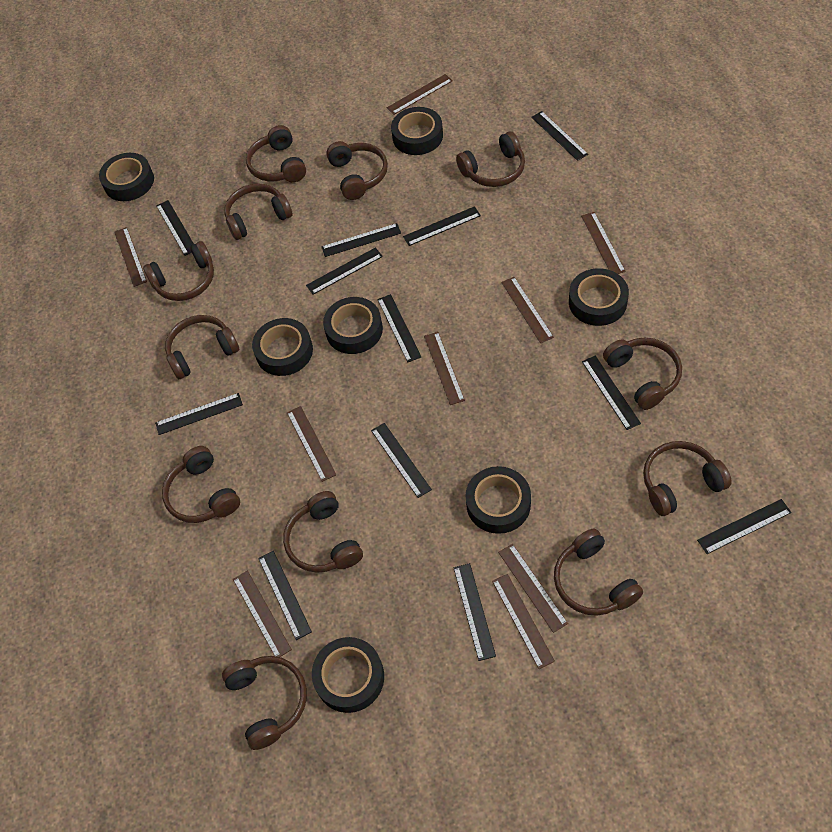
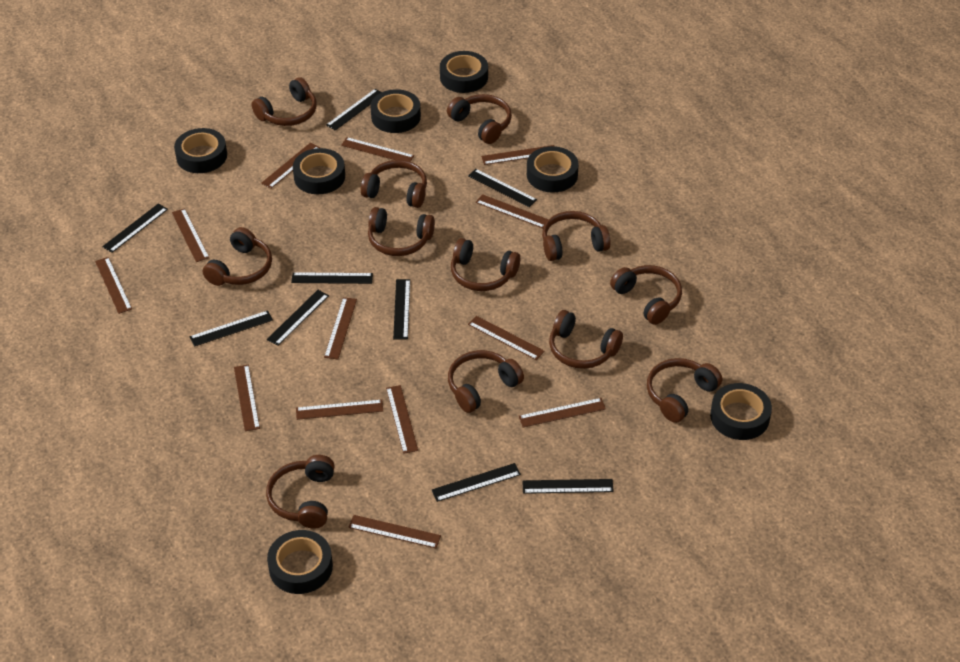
black ruler: 12 -> 9
brown ruler: 9 -> 13

